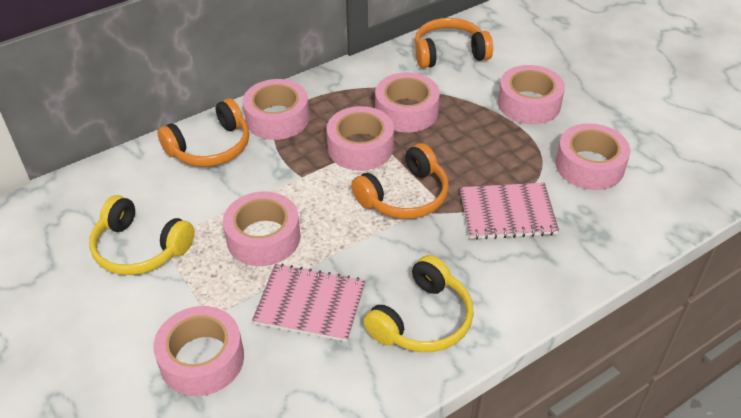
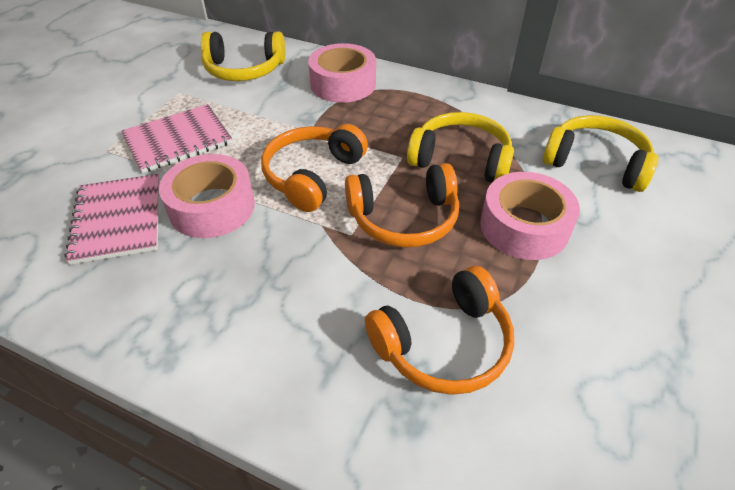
pink tape: 7 -> 3
yellow headphones: 2 -> 3

